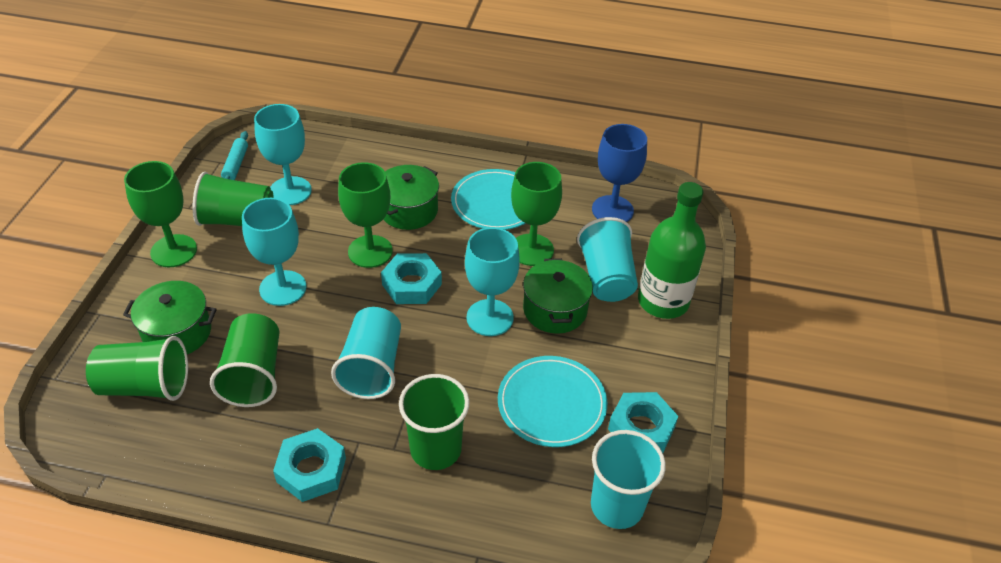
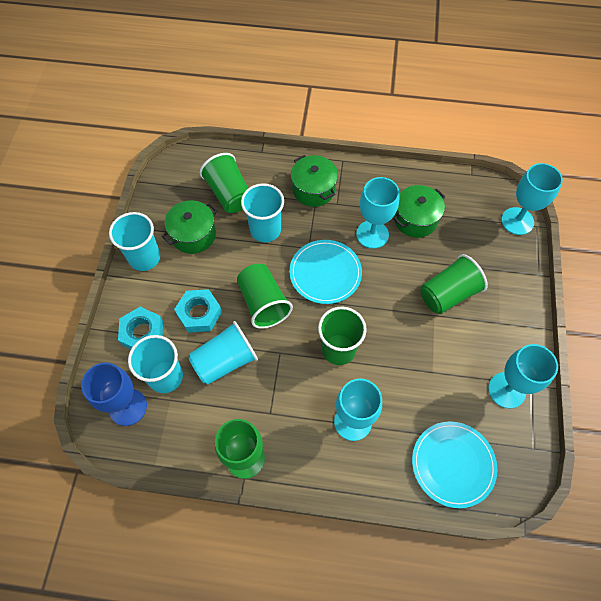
green bottle: 1 -> 0
green goblet: 3 -> 1
turquoise cup: 3 -> 4
turquoise goblet: 3 -> 4
turquoise nut: 3 -> 2
turquoise rolling pin: 1 -> 0

